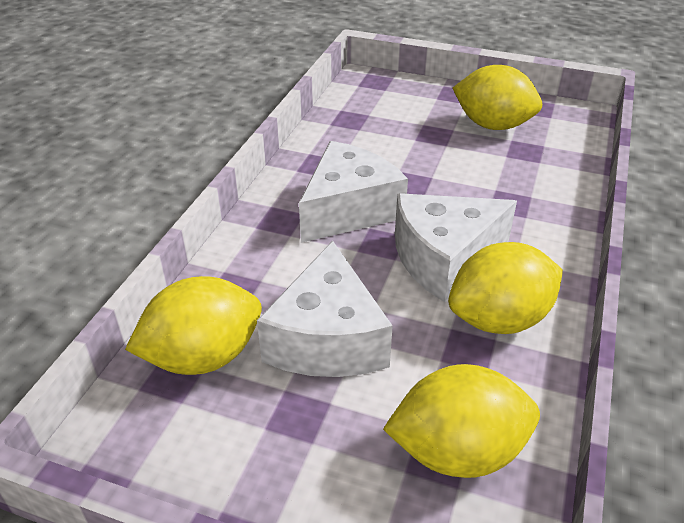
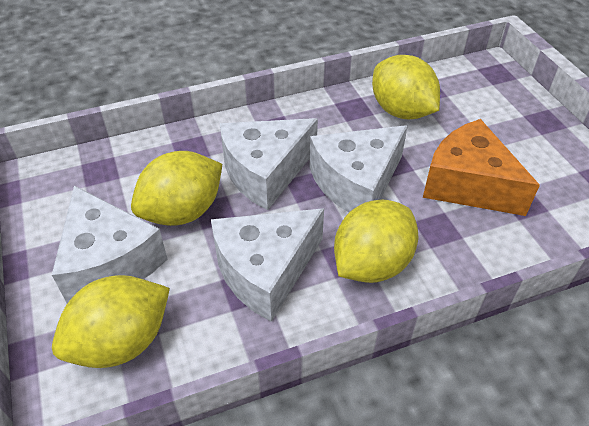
orange cheese: 0 -> 1
white cheese: 3 -> 4

